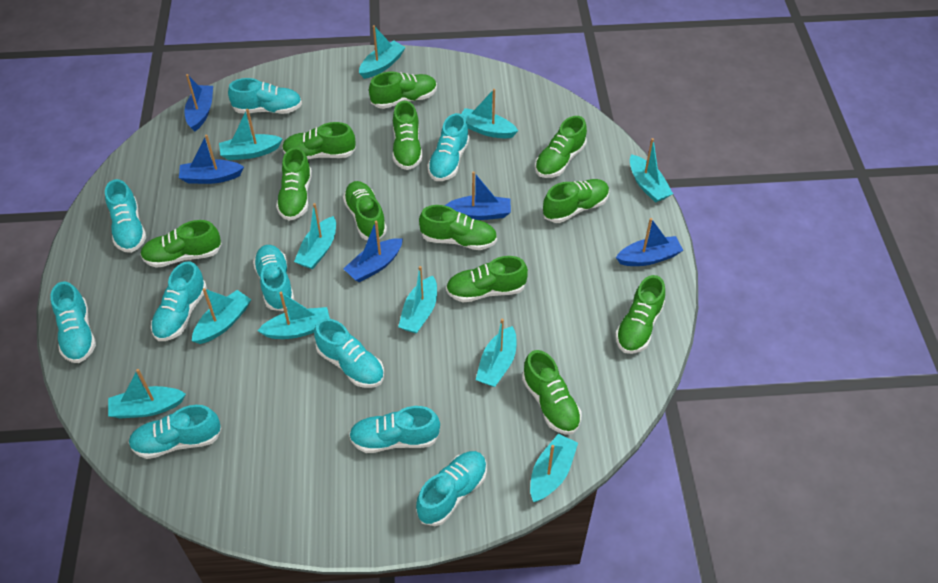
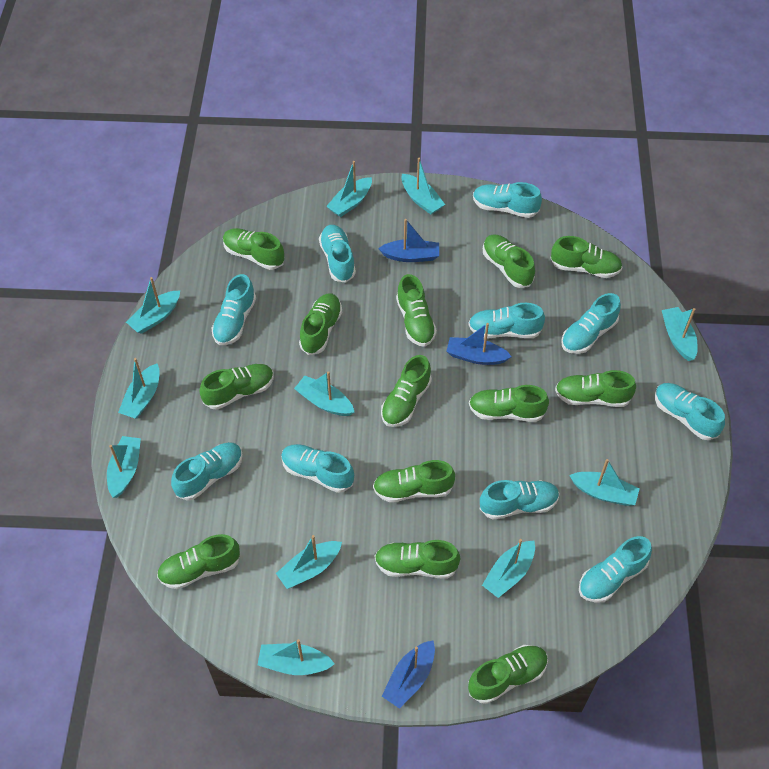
blue boat: 5 -> 3
green shoe: 12 -> 13

